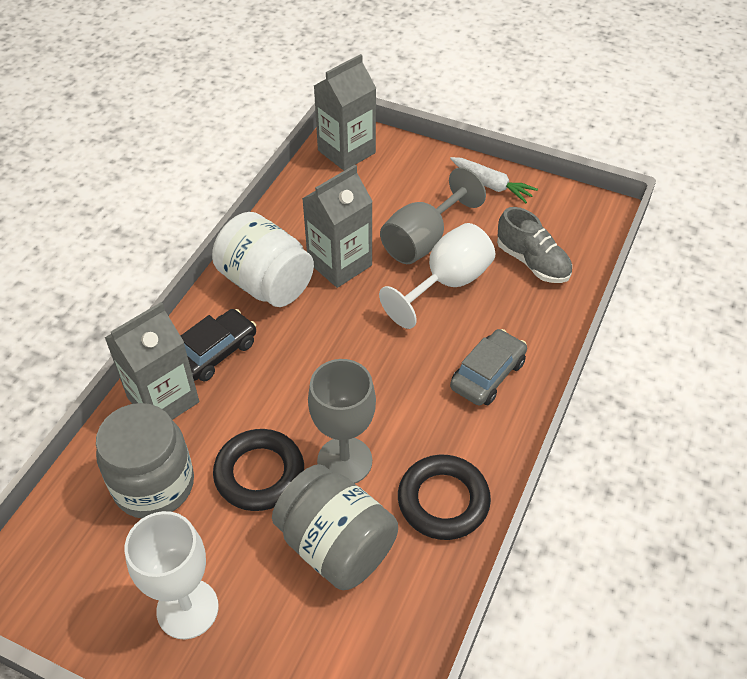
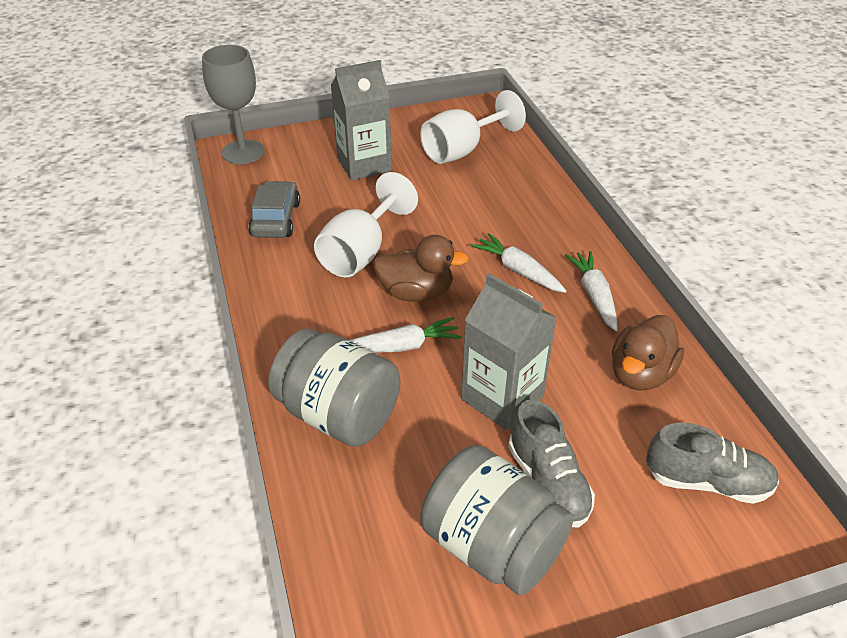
black car: 1 -> 0
black ring: 2 -> 0
brown duck: 0 -> 2
grey carton: 3 -> 2
grey goblet: 2 -> 1
grey shoe: 1 -> 2
white carrot: 1 -> 3
white jar: 1 -> 0

